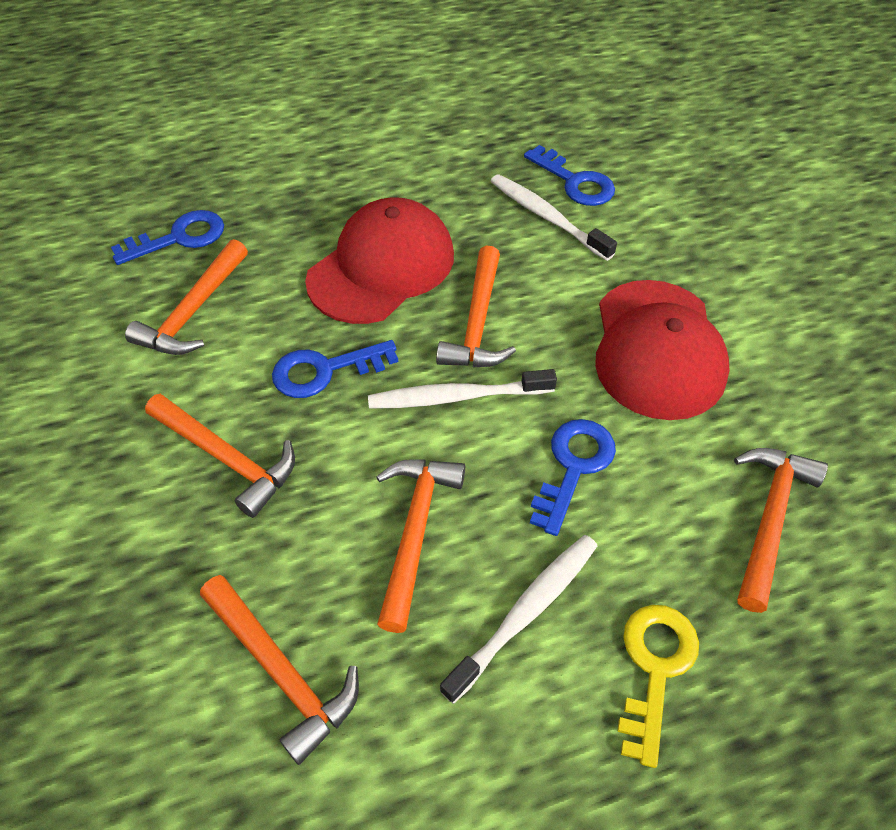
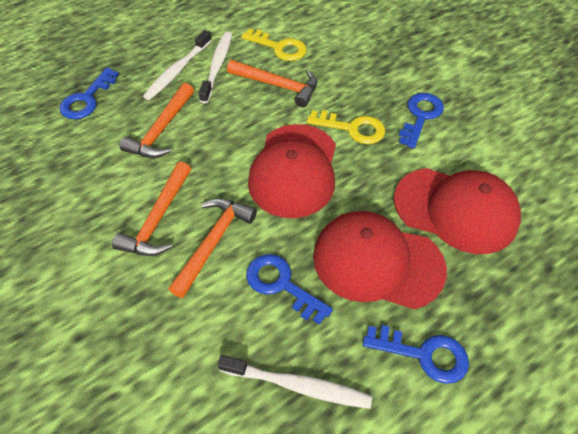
orange hammer: 6 -> 4
red cap: 2 -> 3
yellow key: 1 -> 2

